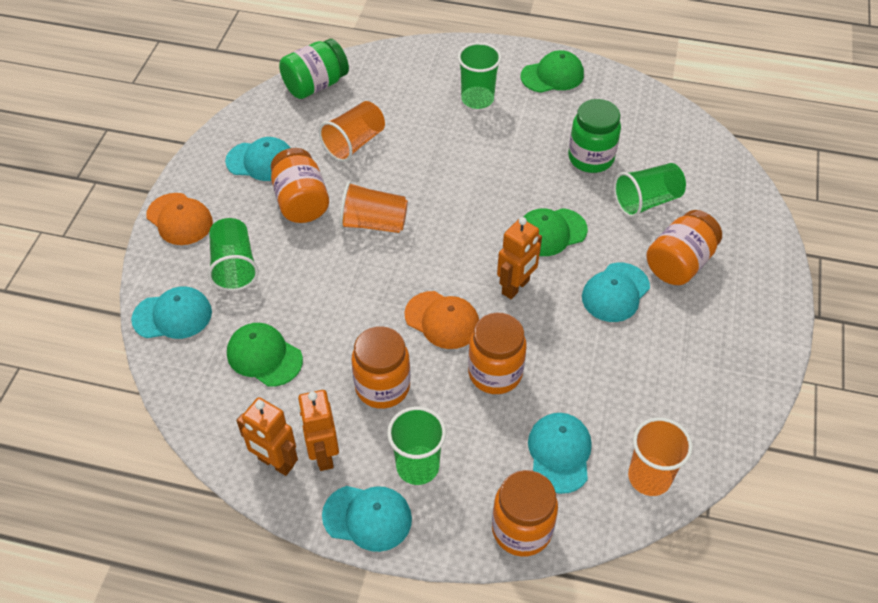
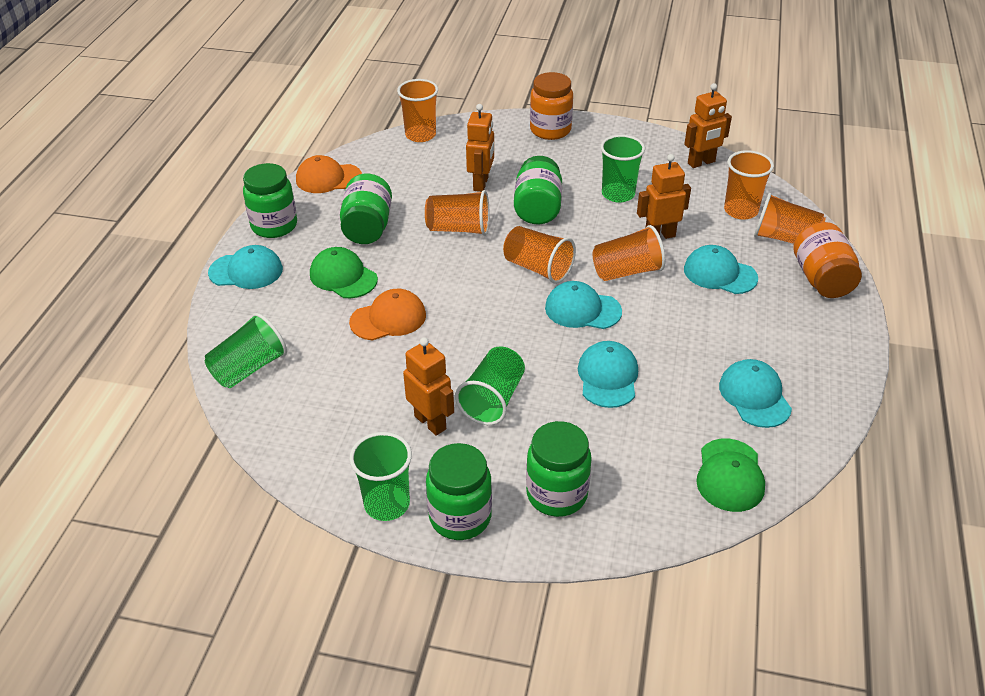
green cap: 3 -> 2
green jar: 2 -> 5
orange cup: 3 -> 6
orange jar: 5 -> 2
orange robot: 3 -> 4

